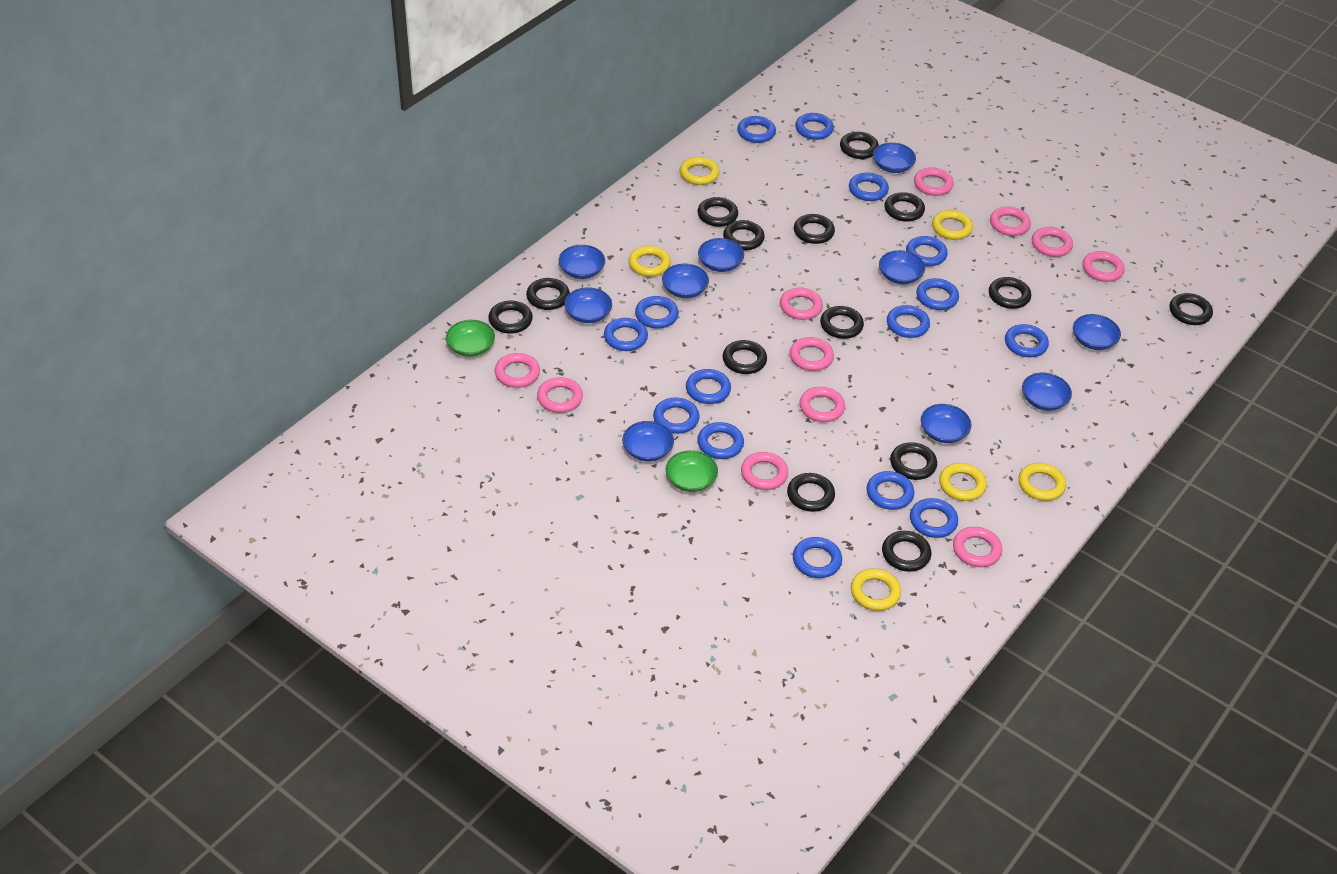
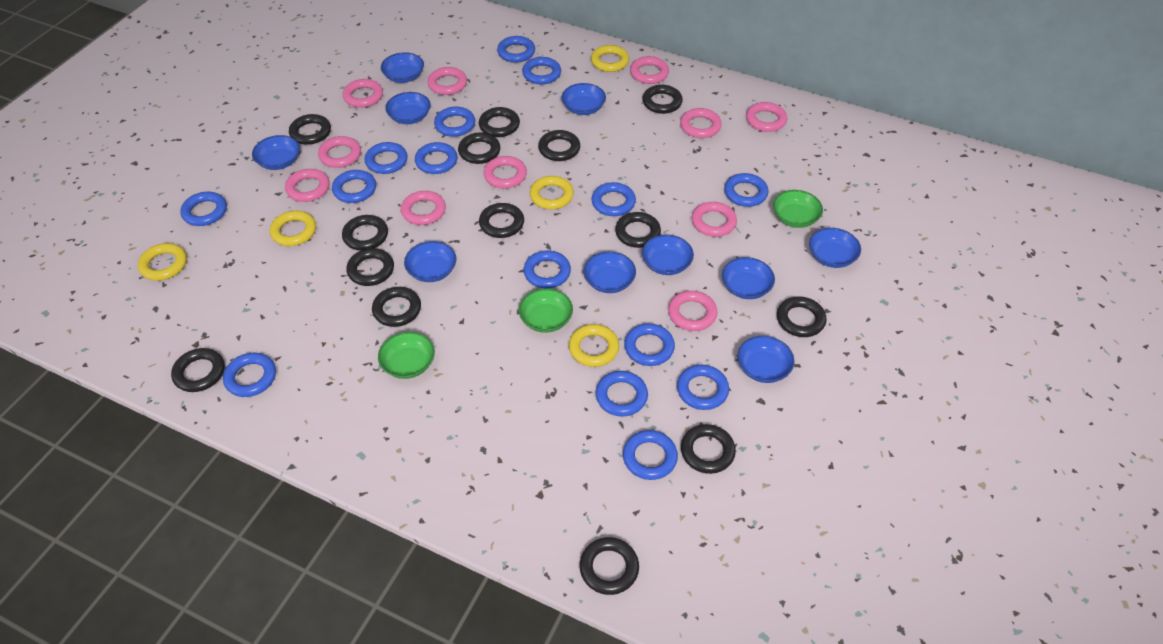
green bowl: 2 -> 3
yellow ring: 6 -> 5

